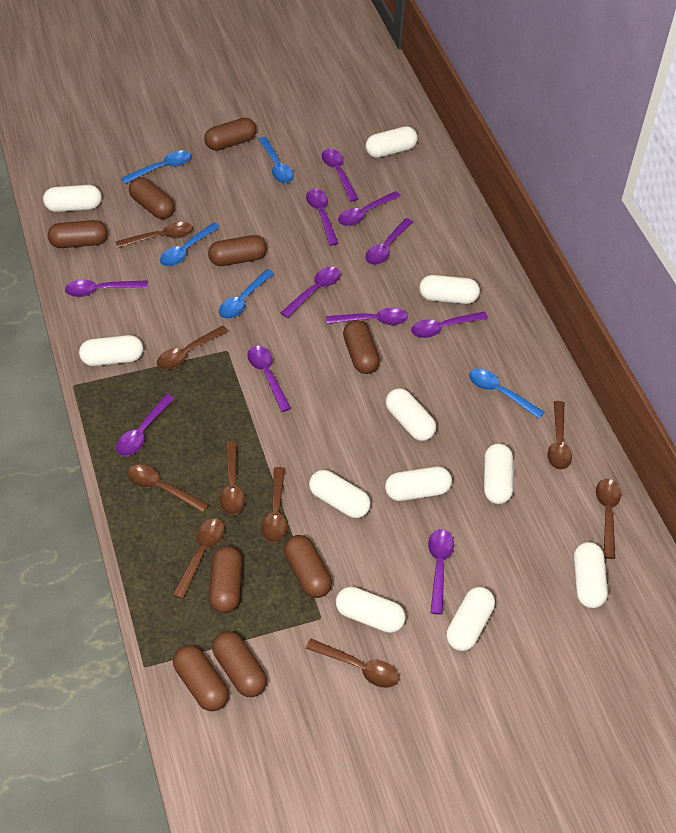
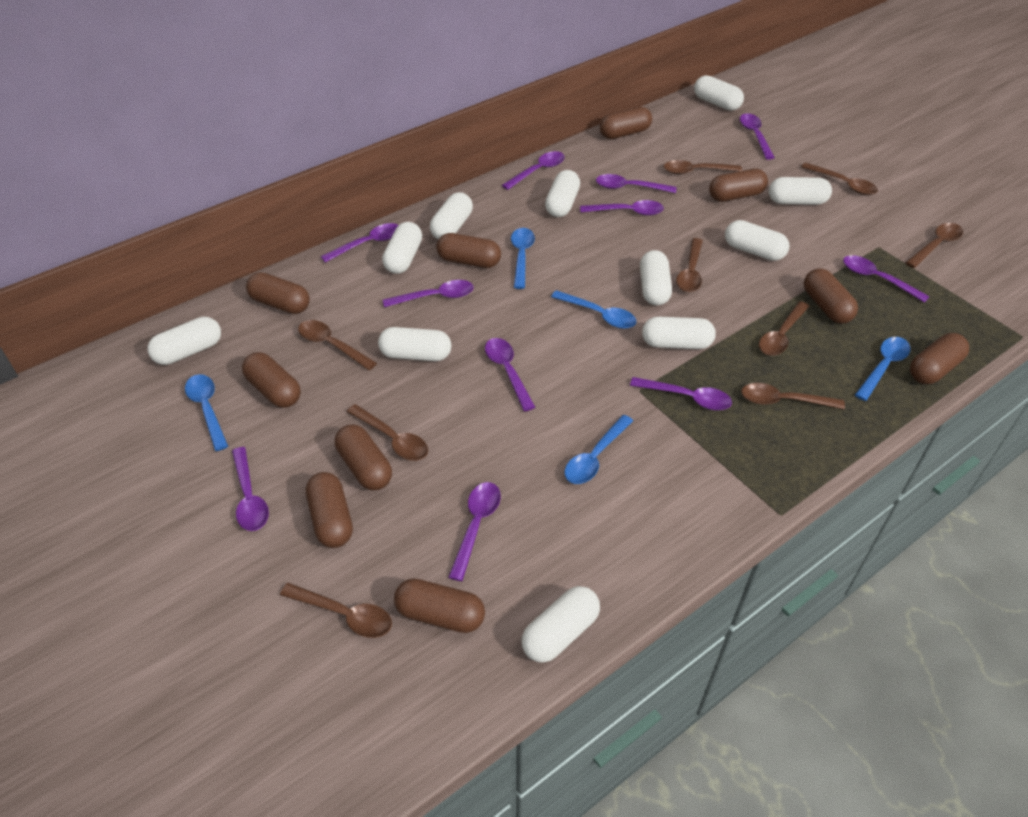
brown capsule: 9 -> 10

